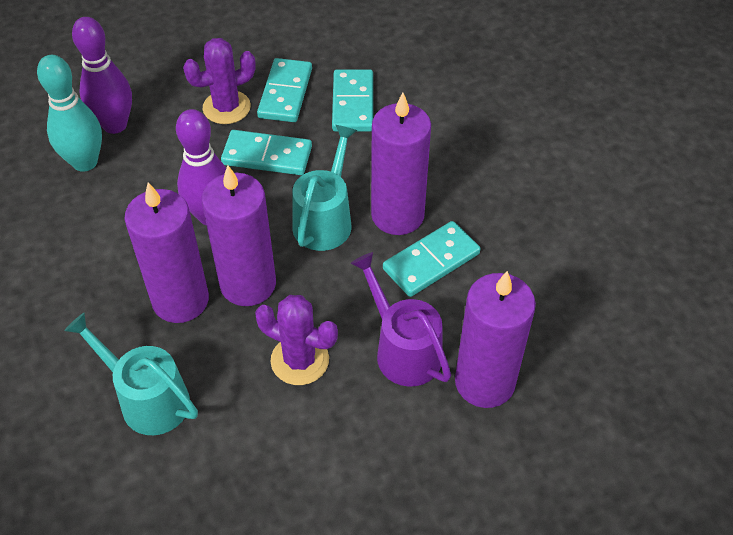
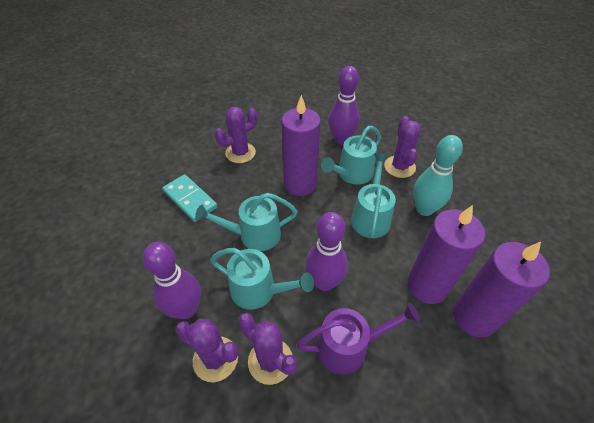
purple bowling pin: 2 -> 3
purple cactus: 2 -> 4
purple candle: 4 -> 3
turquoise domino: 4 -> 1
turquoise watering can: 2 -> 4

